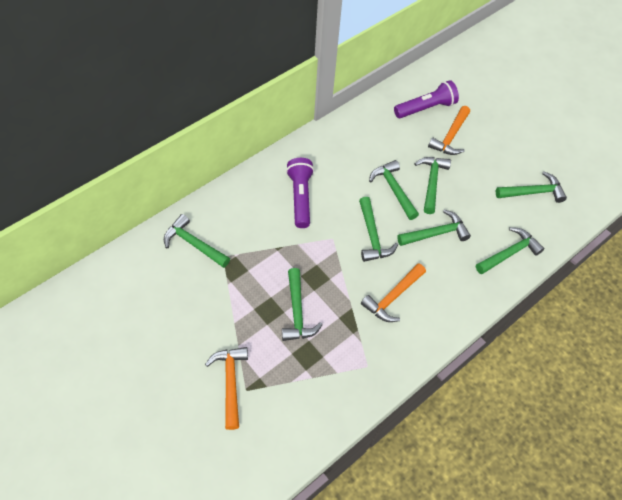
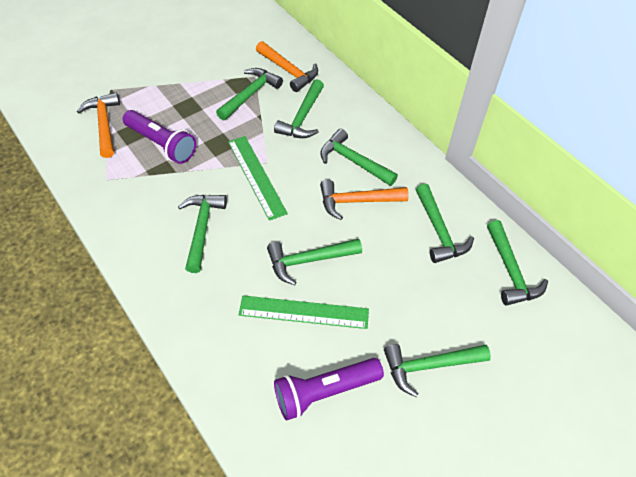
green ruler: 0 -> 2

